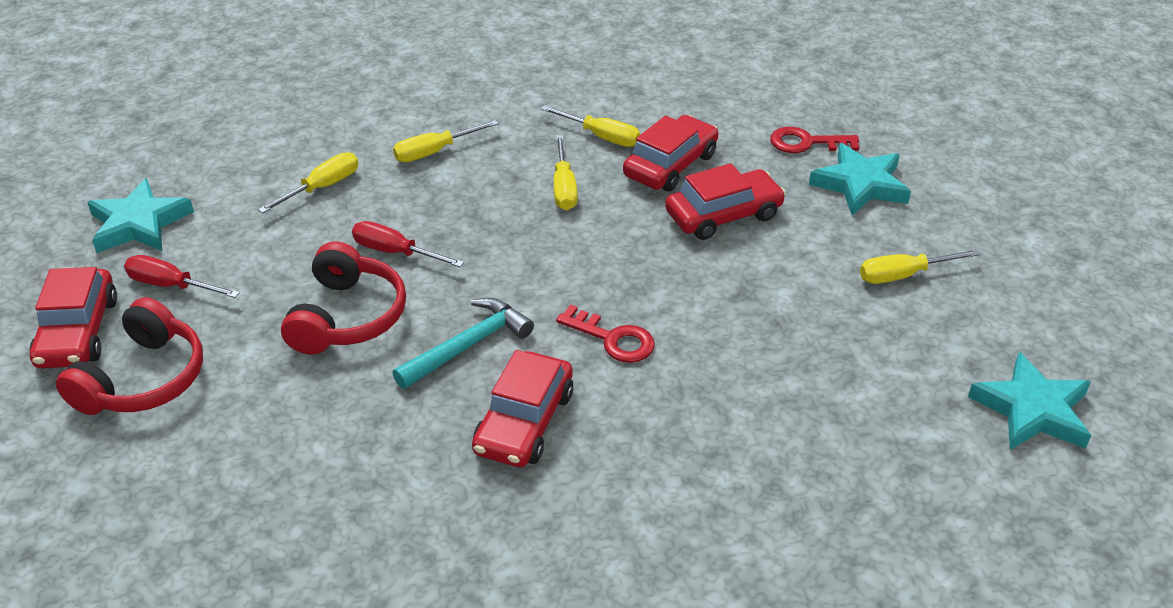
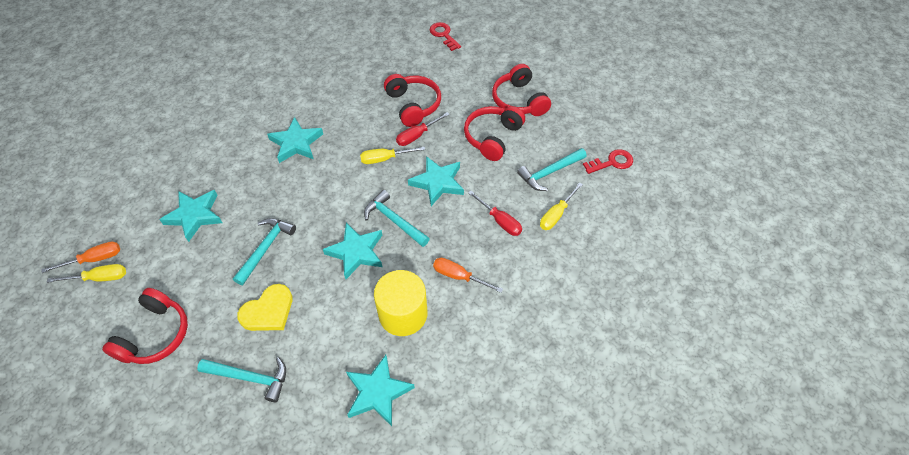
orange screwdriver: 0 -> 2
red car: 4 -> 0
red headphones: 2 -> 4
turquoise hammer: 1 -> 4
turquoise star: 3 -> 5
yellow cylinder: 0 -> 1
yellow heart: 0 -> 1
yellow screwdriver: 5 -> 3

